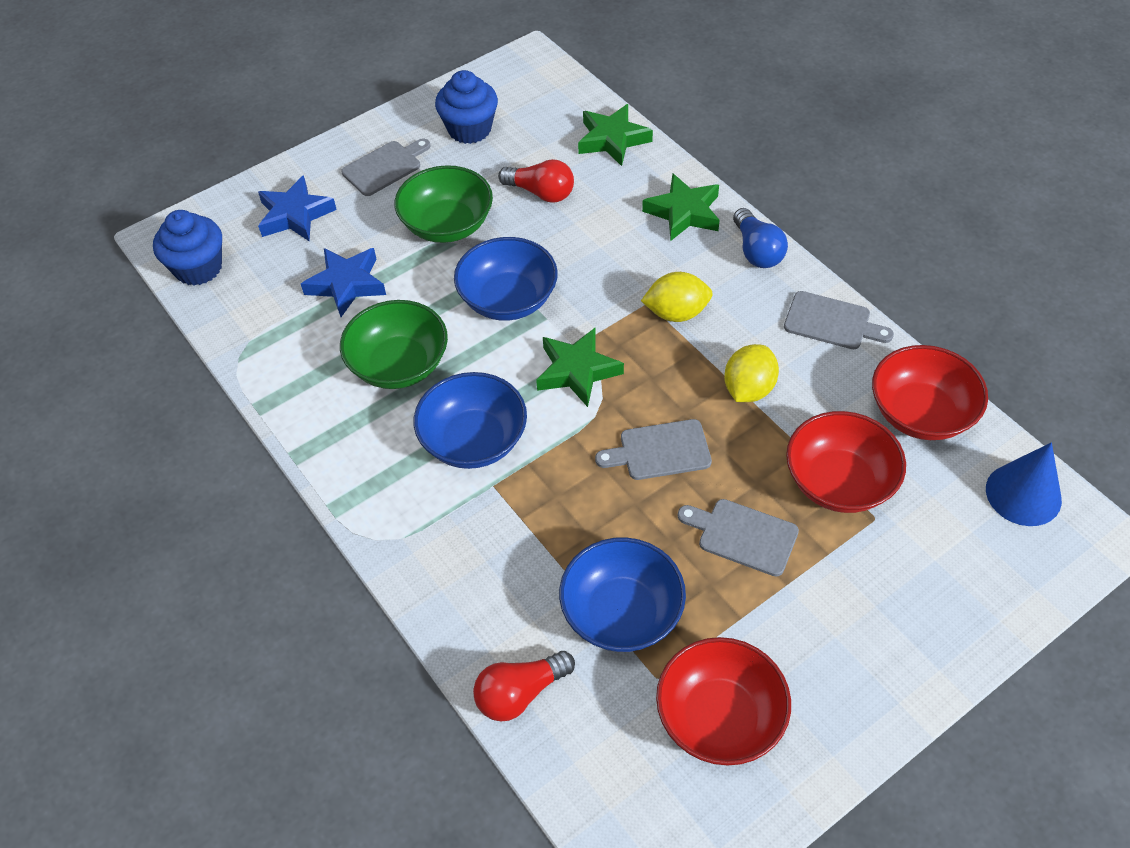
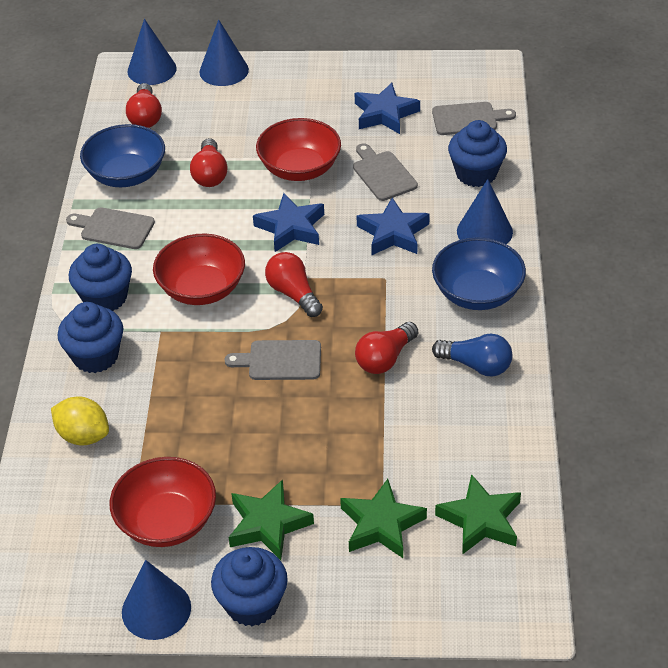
blue bowl: 3 -> 2
blue cone: 1 -> 4
blue cupcake: 2 -> 4
blue star: 2 -> 3
green bowl: 2 -> 0
red light bulb: 2 -> 4
yellow lemon: 2 -> 1

